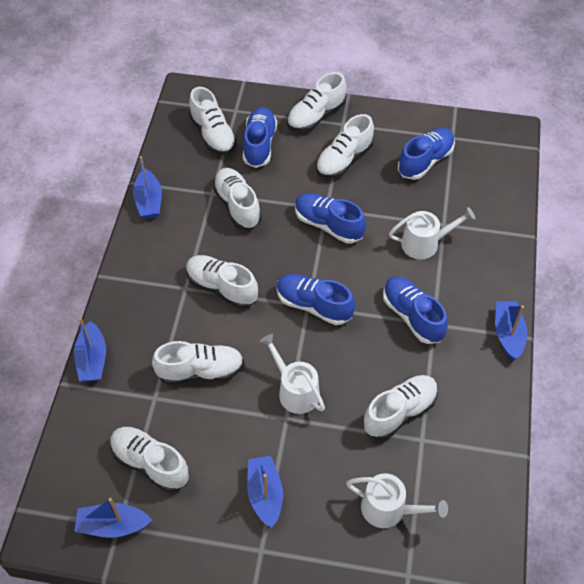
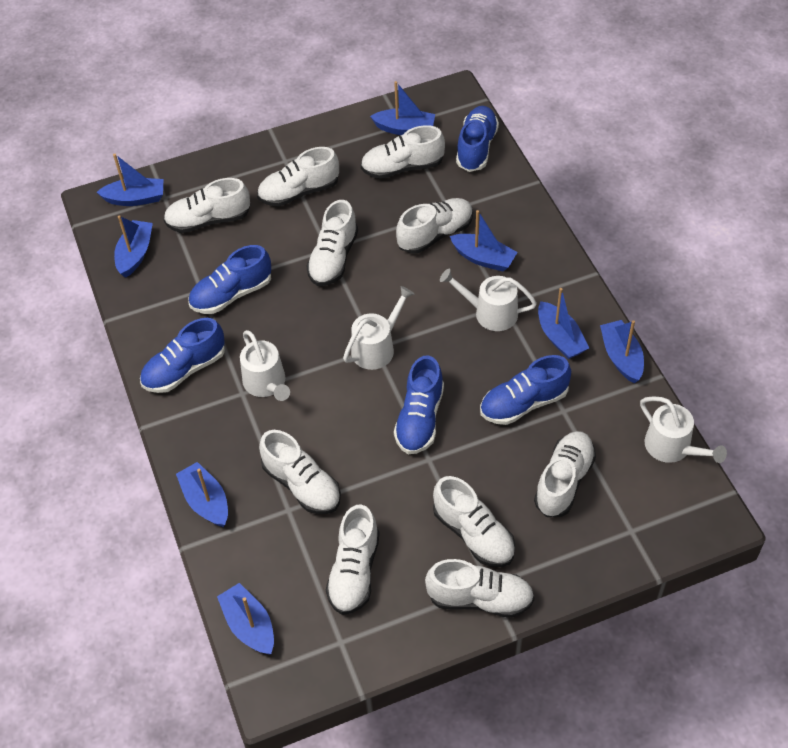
blue boat: 5 -> 8
white shoe: 8 -> 10
white watering can: 3 -> 4

